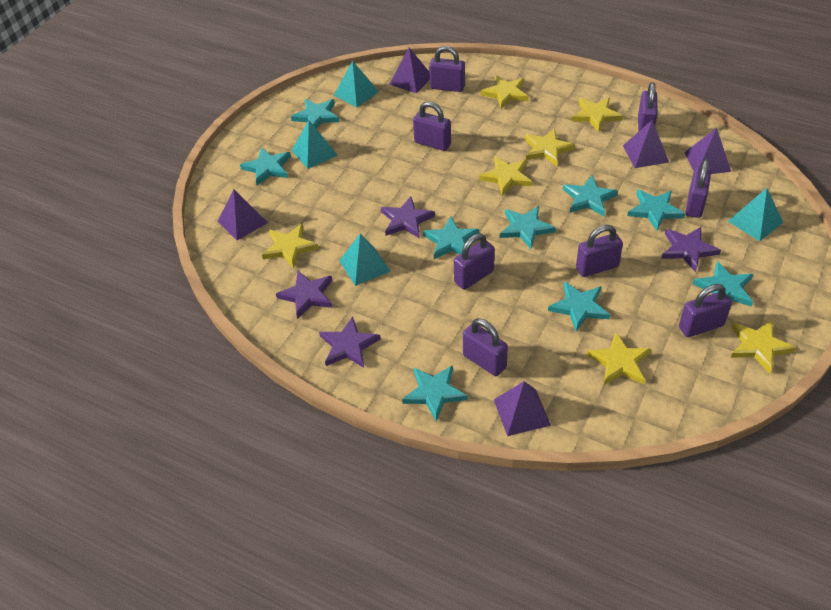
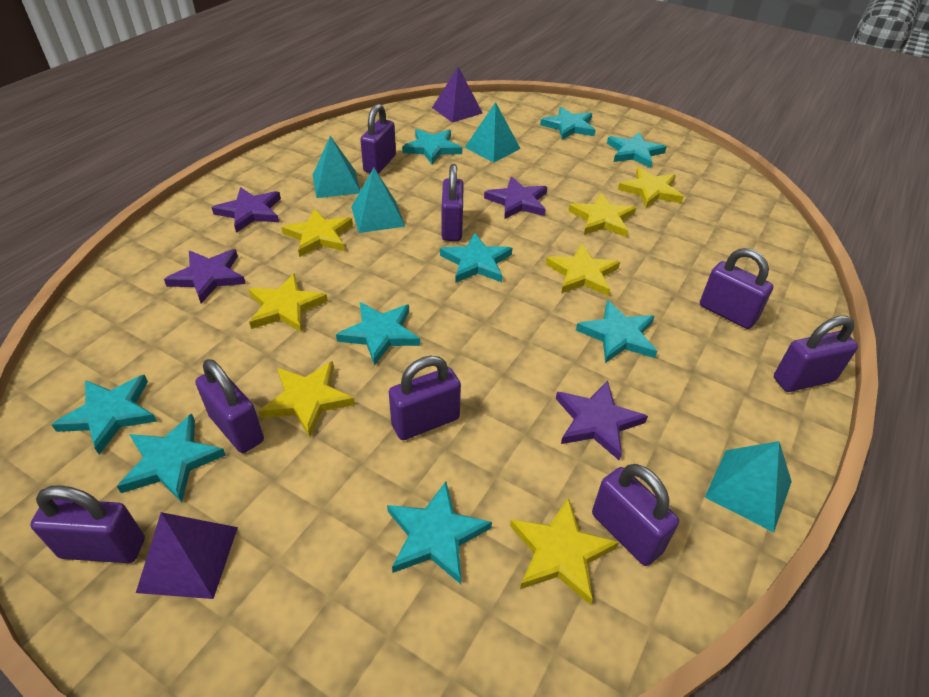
purple pyramid: 5 -> 2

